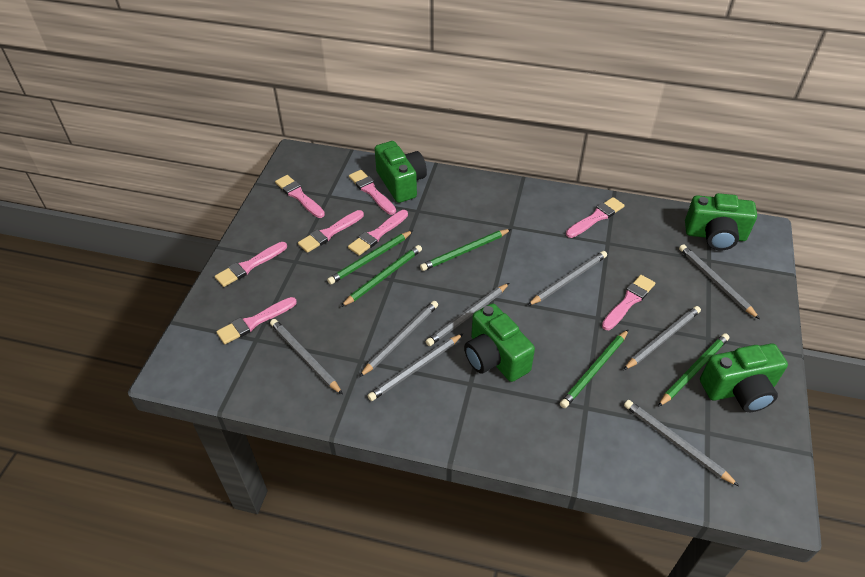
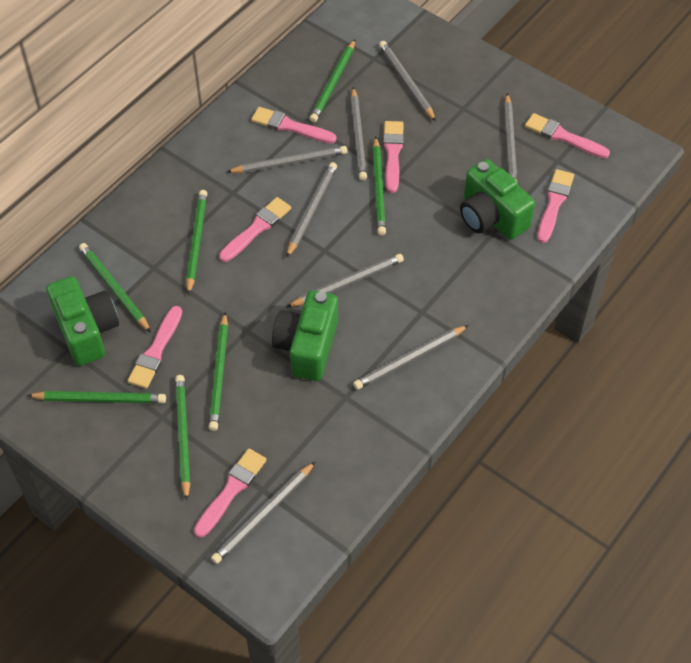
green camera: 4 -> 3
green pencil: 5 -> 7
pink brush: 8 -> 7

